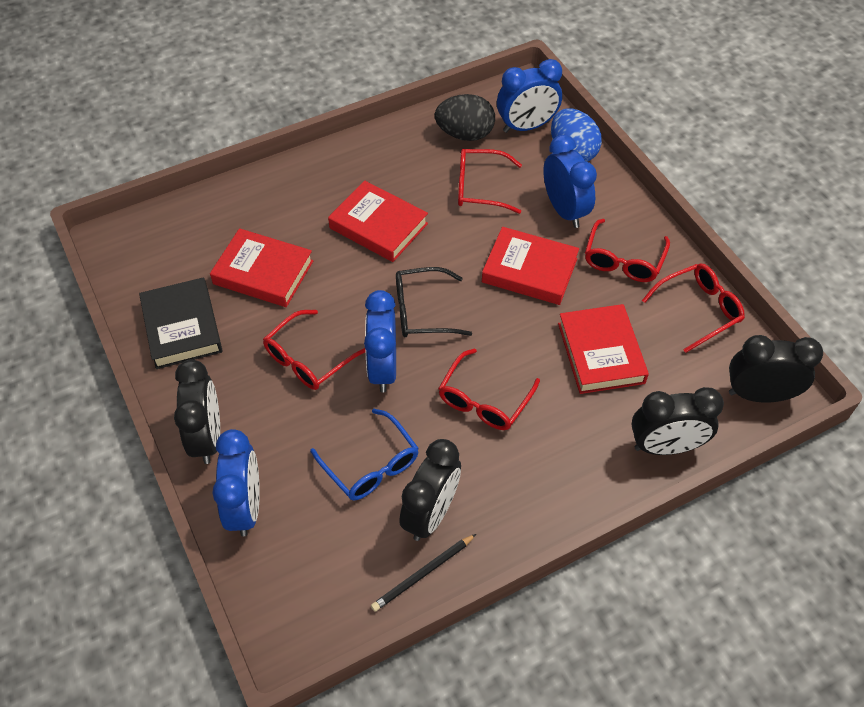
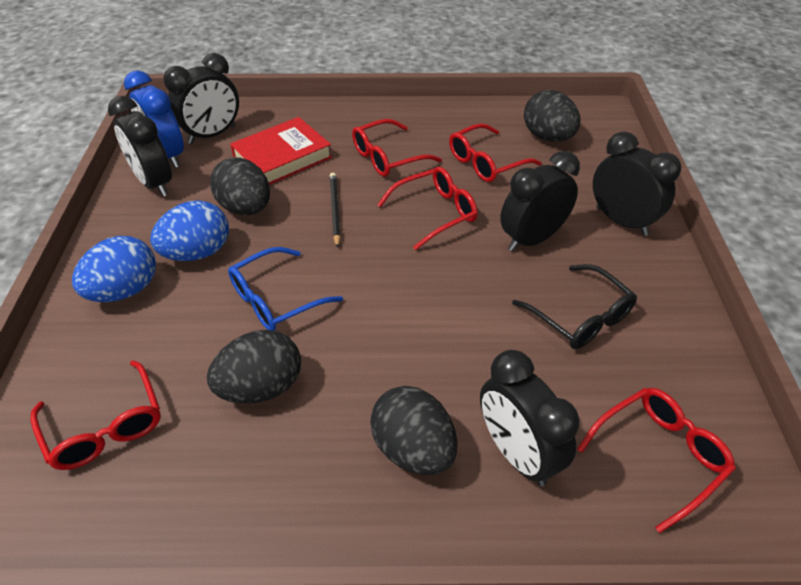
black book: 1 -> 0
black clock: 4 -> 5
black egg: 1 -> 4
blue clock: 4 -> 1
blue egg: 1 -> 2
red book: 4 -> 1

